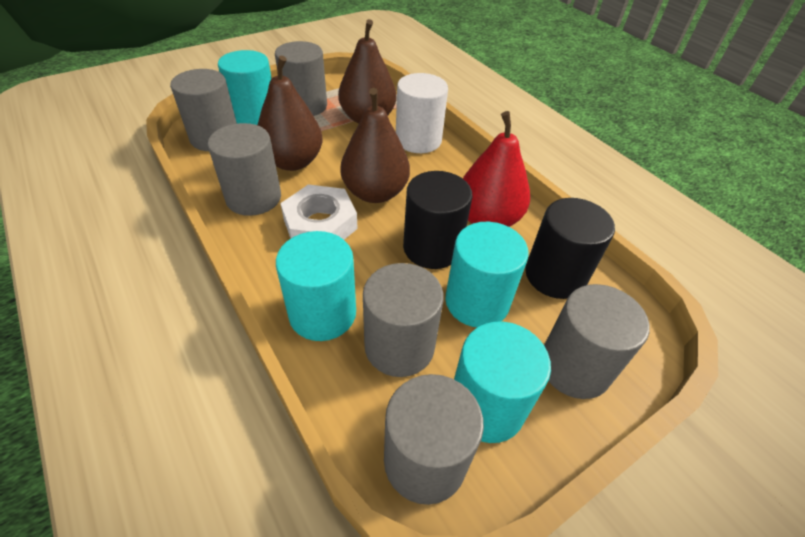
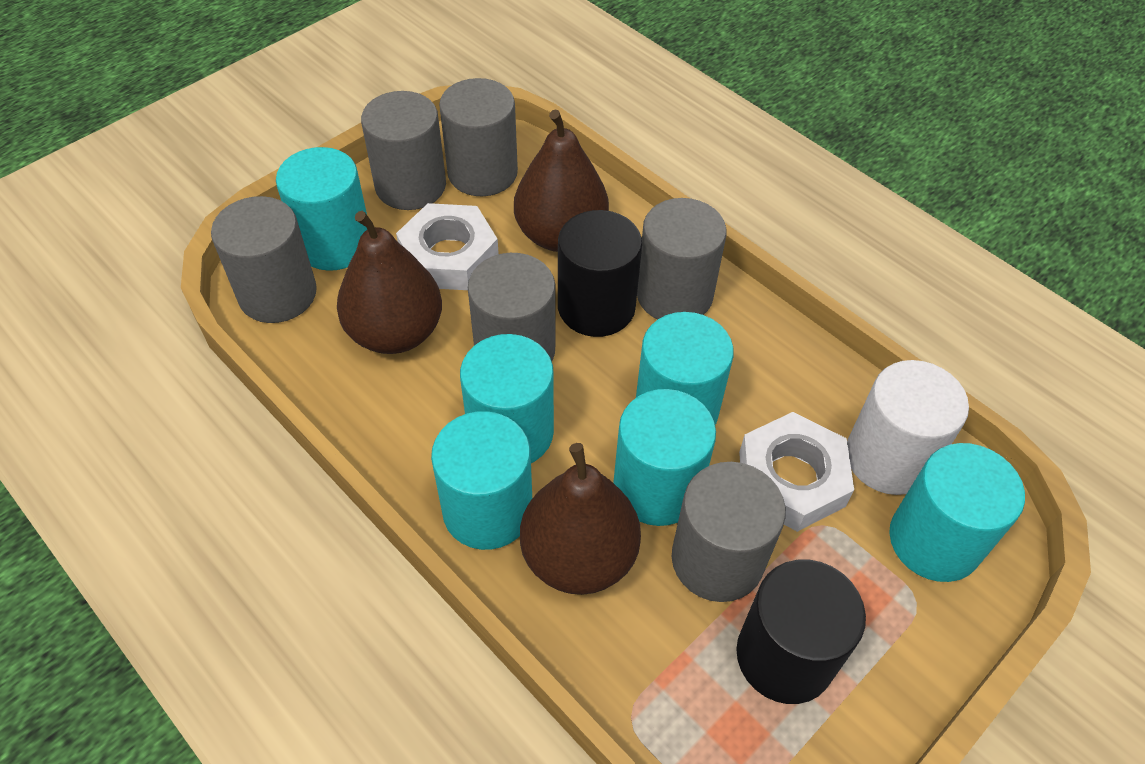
red pear: 1 -> 0
turquoise cylinder: 4 -> 6
white nut: 1 -> 2

